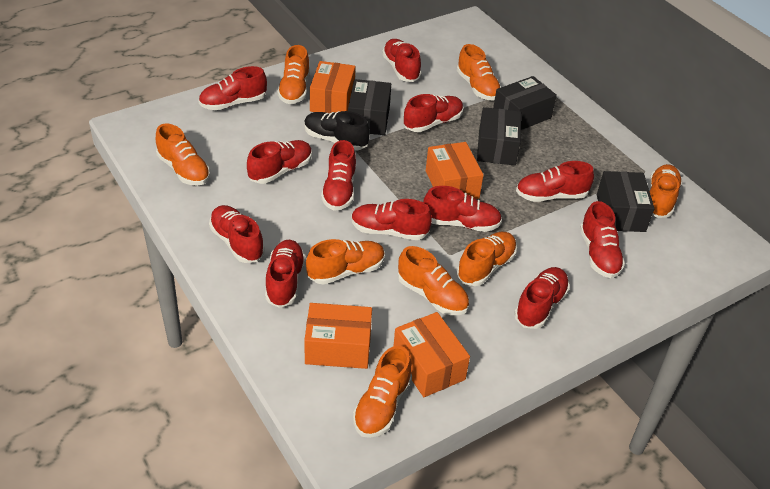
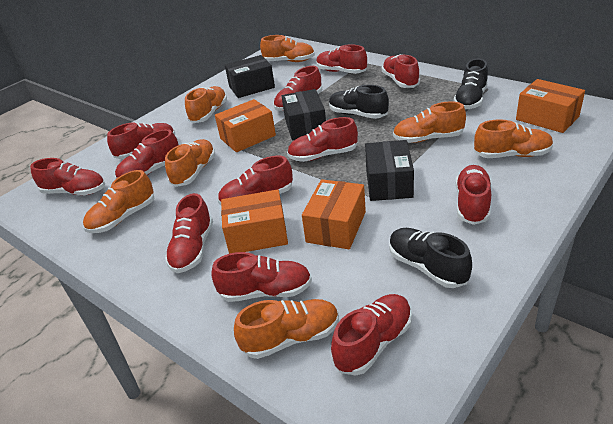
black box: 4 -> 3
black shoe: 1 -> 3
orange shoe: 8 -> 7

